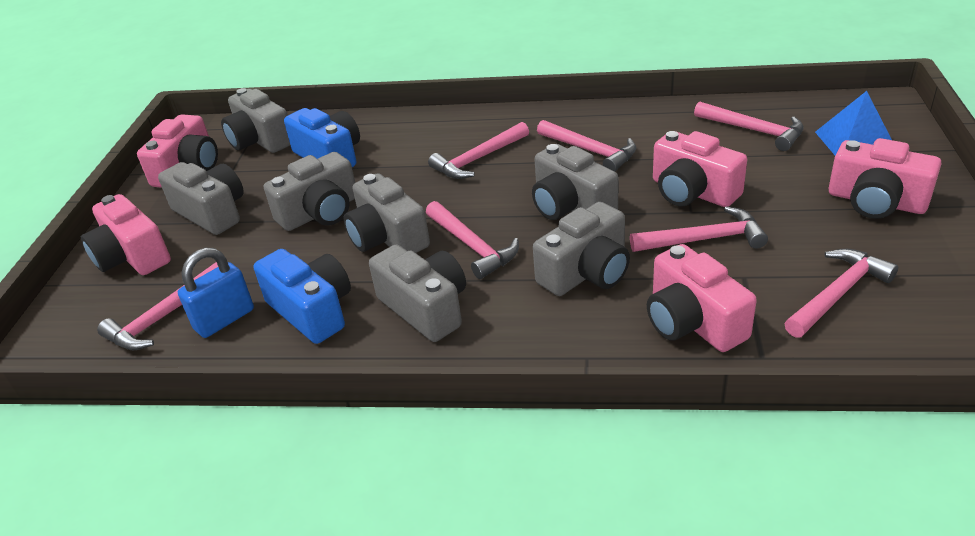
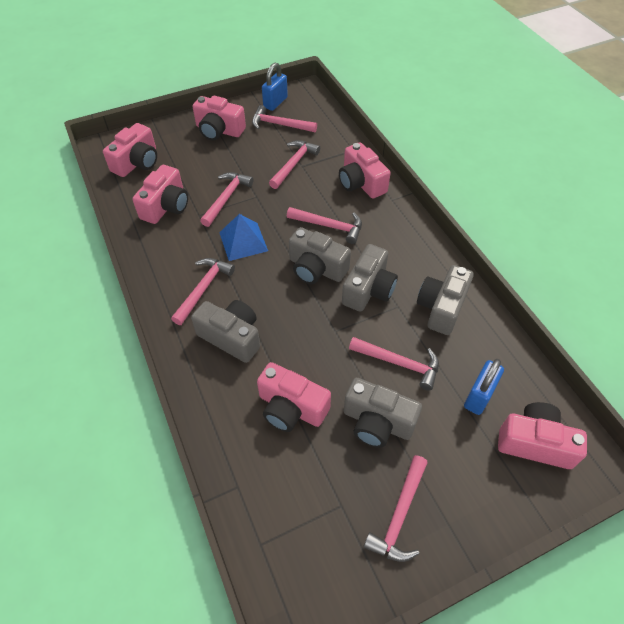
blue camera: 2 -> 0
blue padlock: 1 -> 2
grey camera: 7 -> 5
pink camera: 5 -> 6

